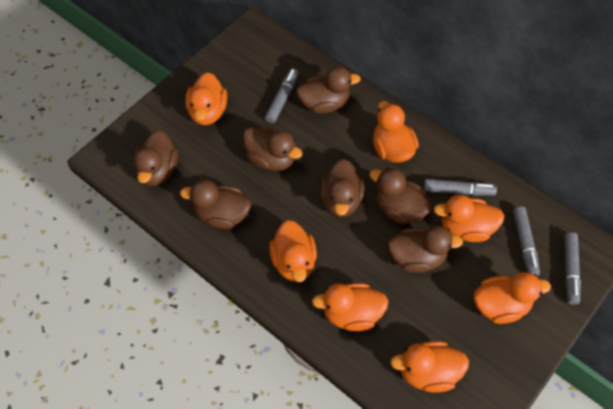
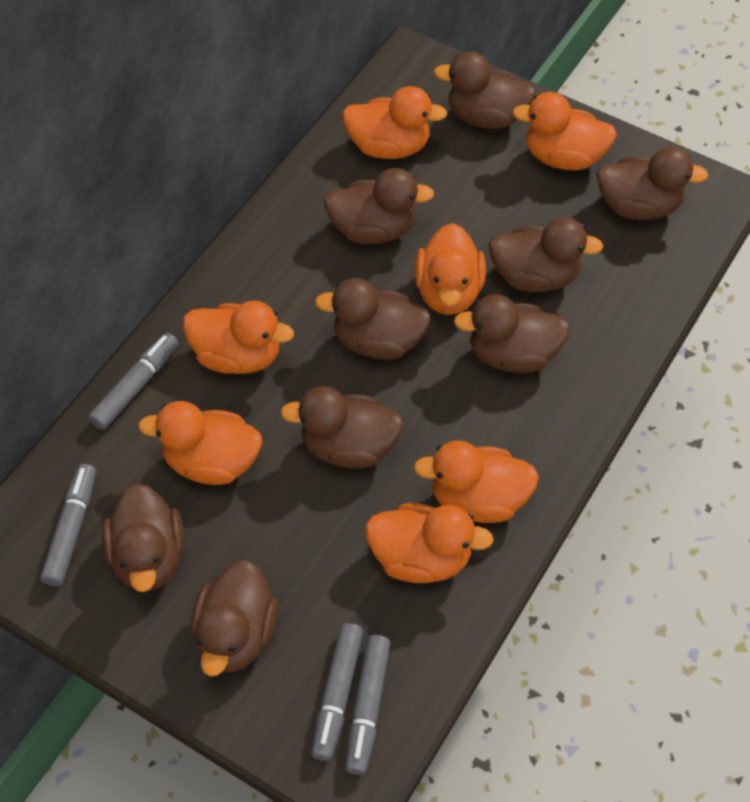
brown duck: 7 -> 9

